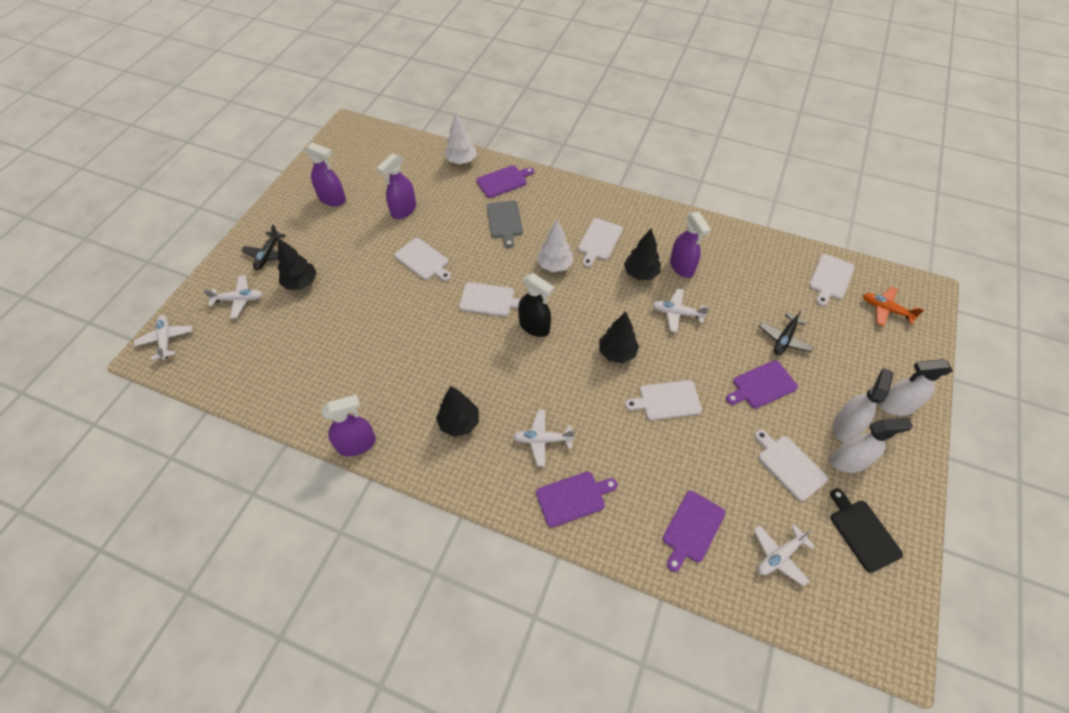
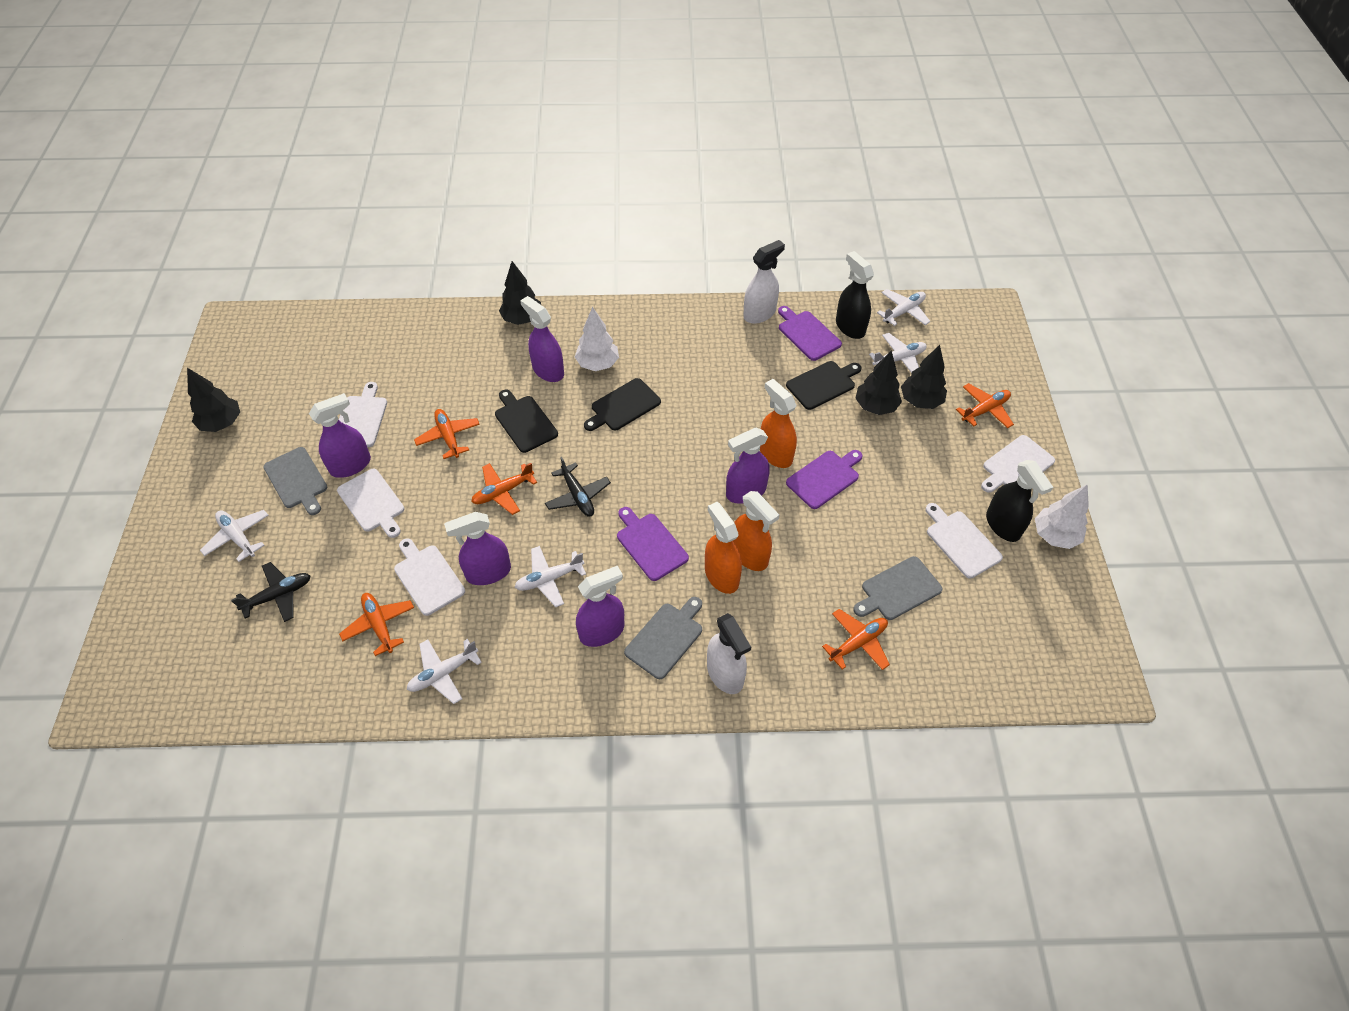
black cutting board: 1 -> 3
black spray bottle: 1 -> 2
grey cutting board: 1 -> 3
orange plane: 1 -> 5
orange spray bottle: 0 -> 3
purple cutting board: 4 -> 3
purple spray bottle: 4 -> 5
white cutting board: 6 -> 5
white spray bottle: 3 -> 2

